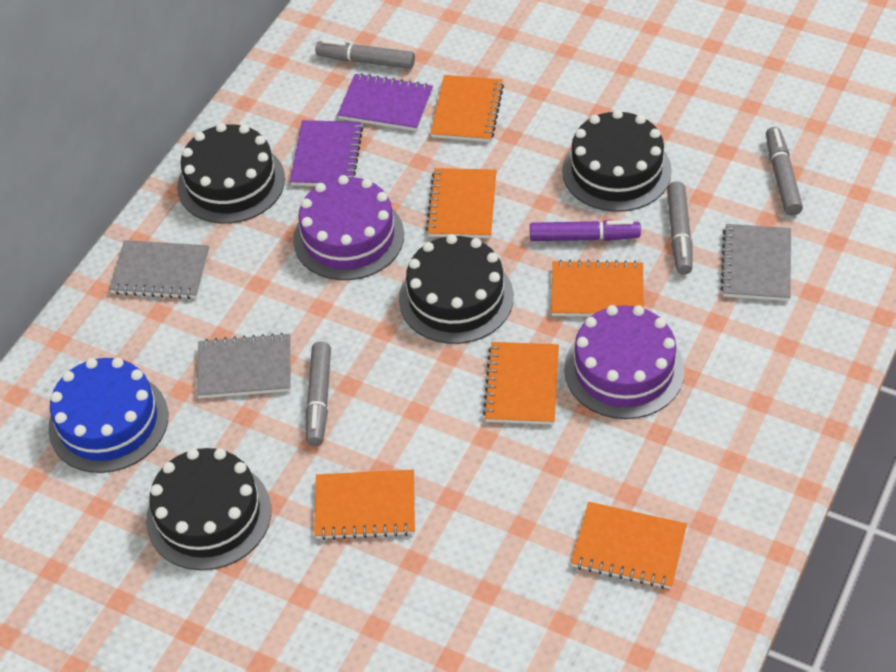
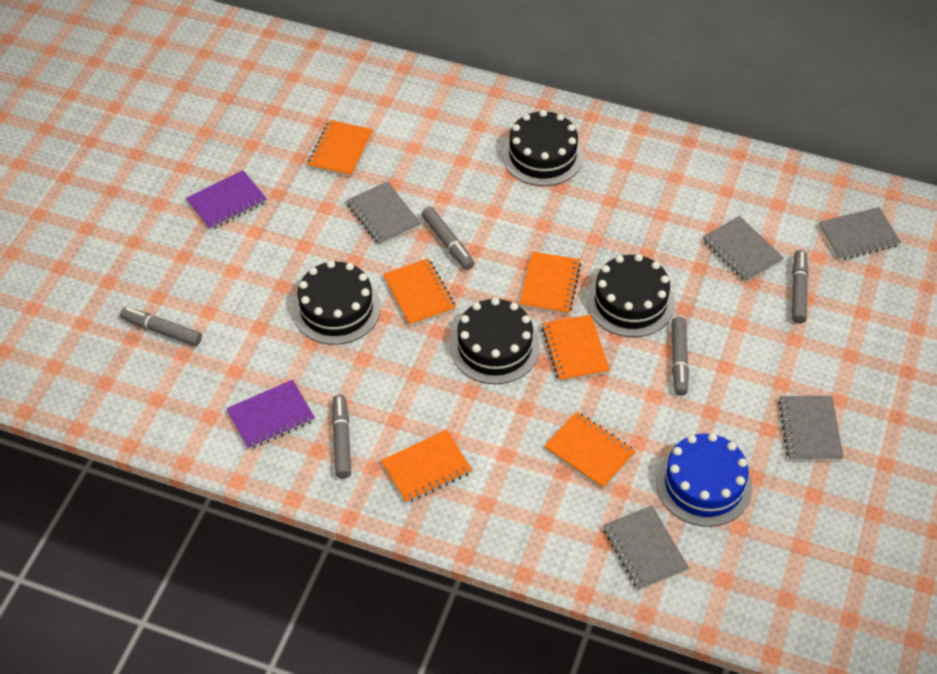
grey marker: 4 -> 5
grey notebook: 3 -> 5
purple cake: 2 -> 0
purple marker: 1 -> 0

